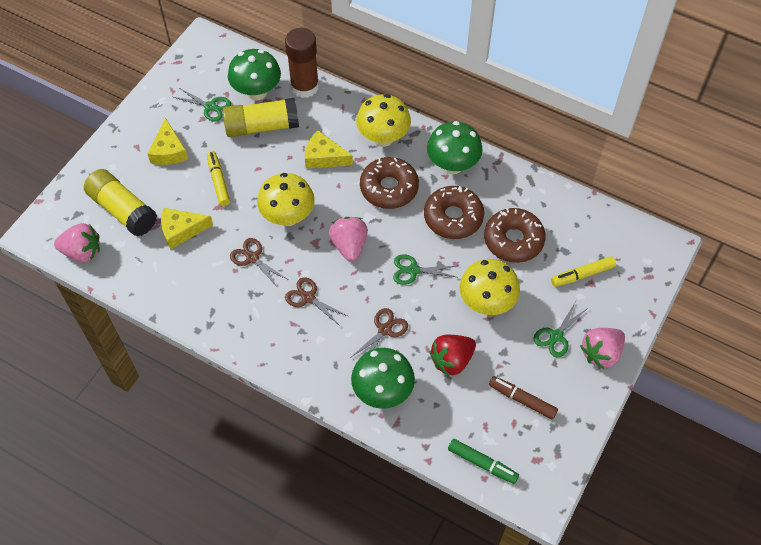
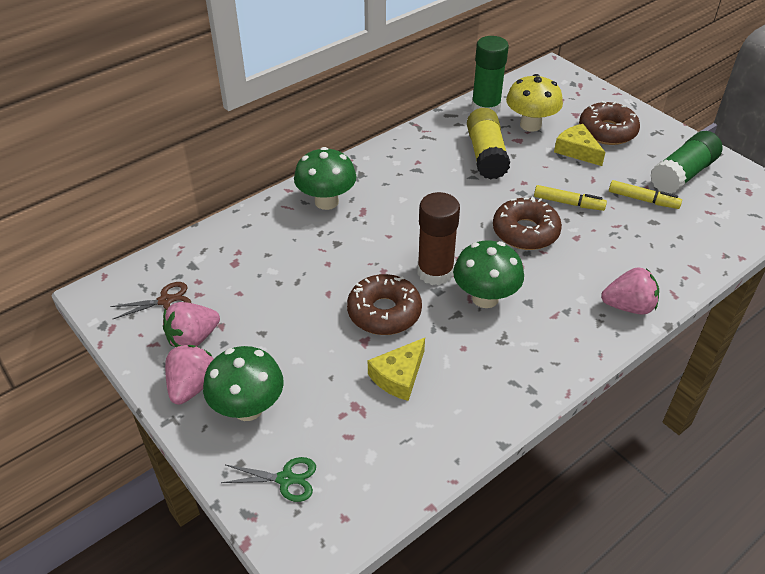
brown marker: 1 -> 0
brown scissors: 3 -> 1
green glue stick: 0 -> 2
green marker: 1 -> 0
green scissors: 3 -> 1
red strawberry: 1 -> 0
yellow cheese: 3 -> 2
yellow glue stick: 2 -> 1
yellow mushroom: 3 -> 1

